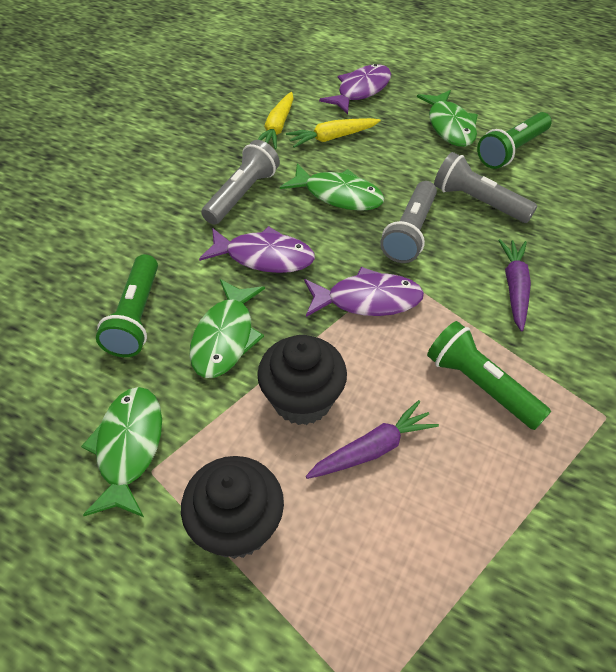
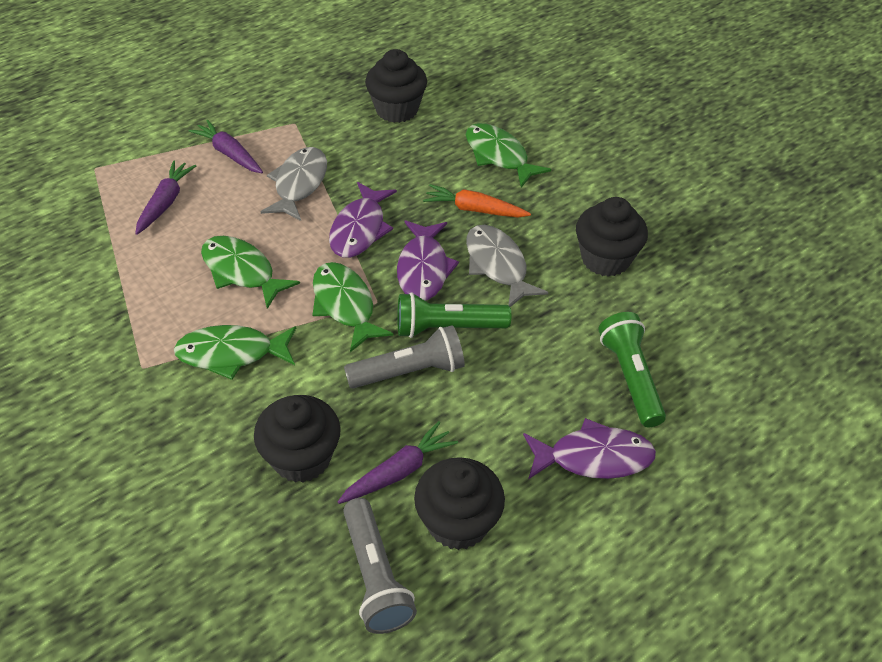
black cupcake: 2 -> 4
green flashlight: 3 -> 2
grey fish: 0 -> 2
grey flashlight: 3 -> 2
orange carrot: 0 -> 1
purple carrot: 2 -> 3
yellow carrot: 2 -> 0

